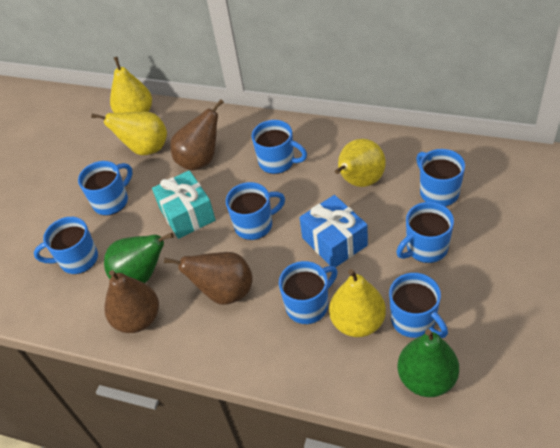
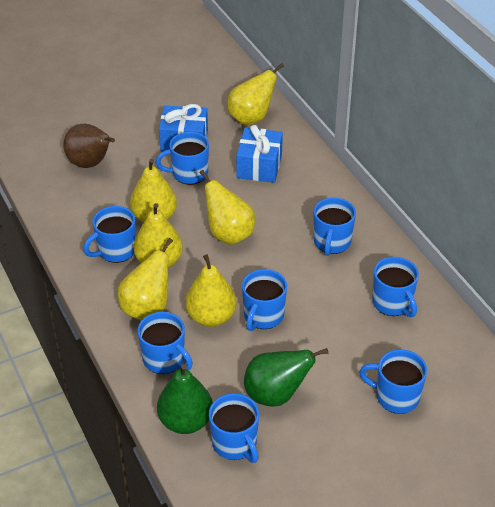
blue gift: 1 -> 2
brown pear: 3 -> 1
turquoise gift: 1 -> 0
yellow pear: 4 -> 6

